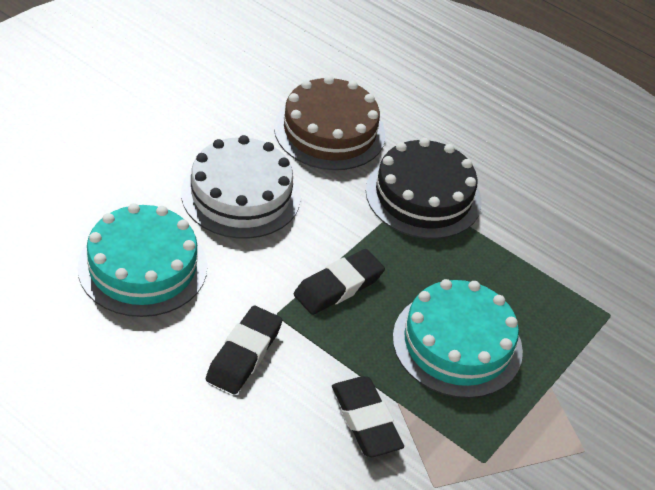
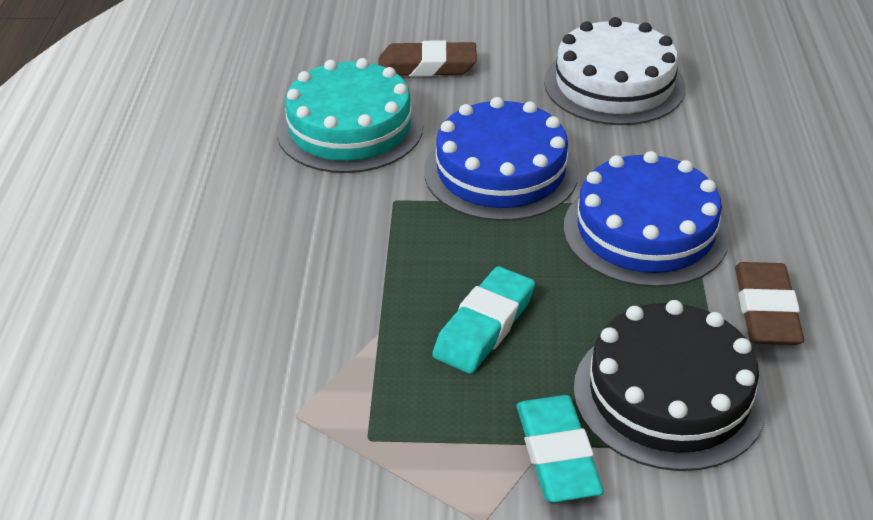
black eraser: 3 -> 0
blue cake: 0 -> 2
brown cake: 1 -> 0
brown eraser: 0 -> 2
turquoise cake: 2 -> 1
turquoise eraser: 0 -> 2

